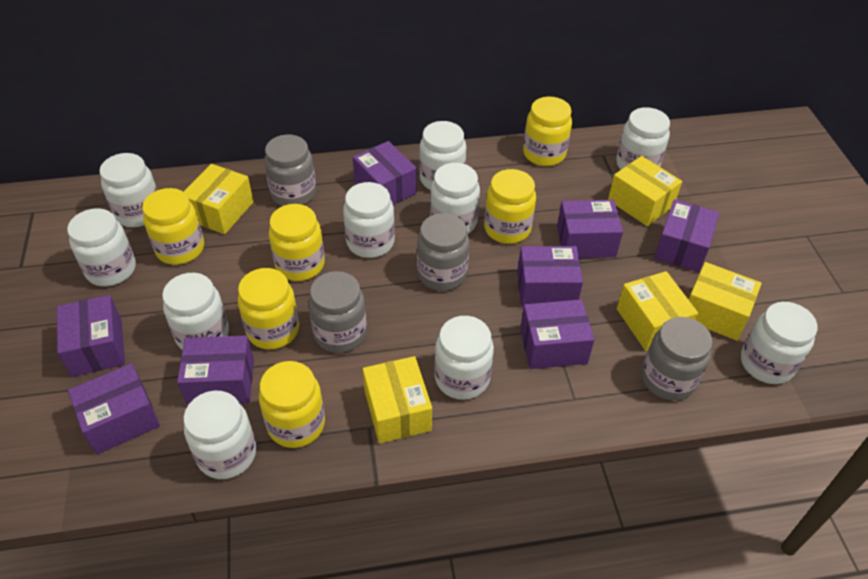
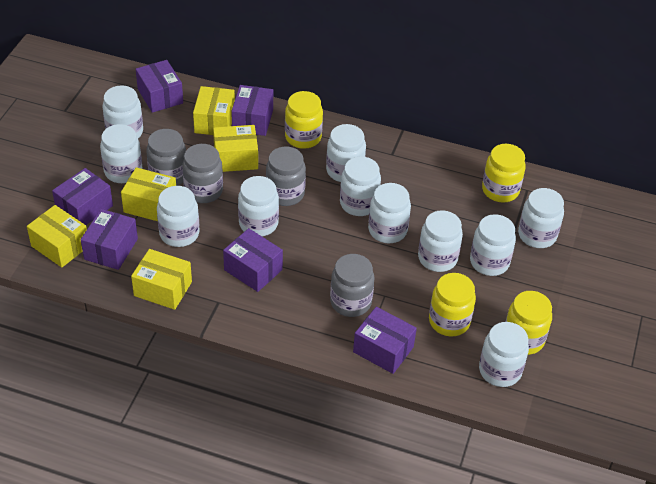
purple box: 8 -> 6
white jar: 10 -> 11
yellow jar: 6 -> 4

